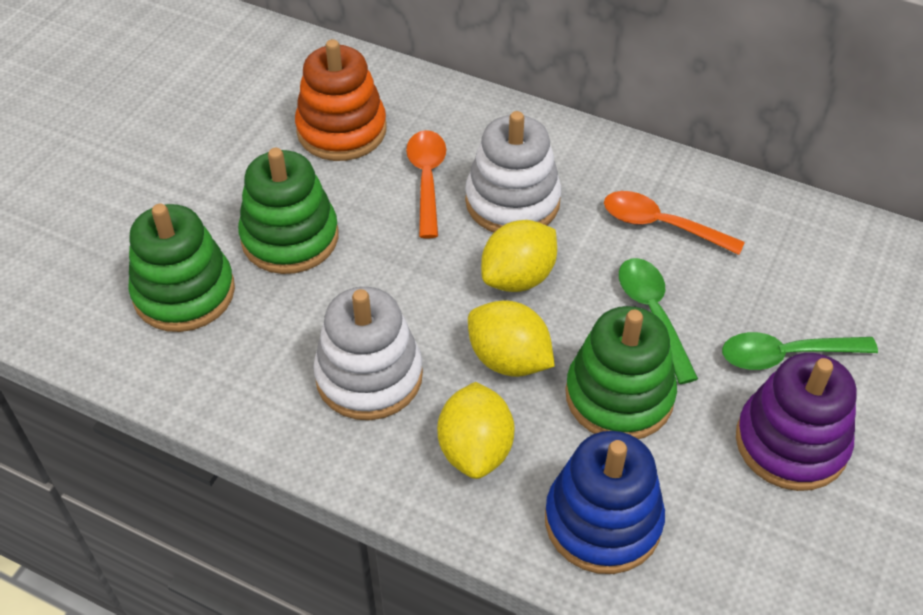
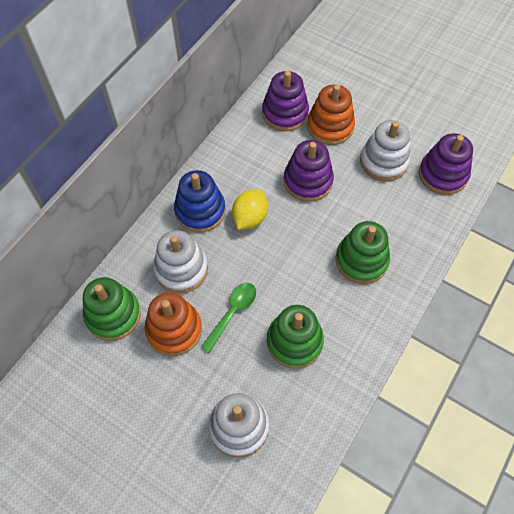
green spoon: 2 -> 1
orange spoon: 2 -> 0
orange stacking toy: 1 -> 2
purple stacking toy: 1 -> 3
white stacking toy: 2 -> 3
yellow lemon: 3 -> 1

